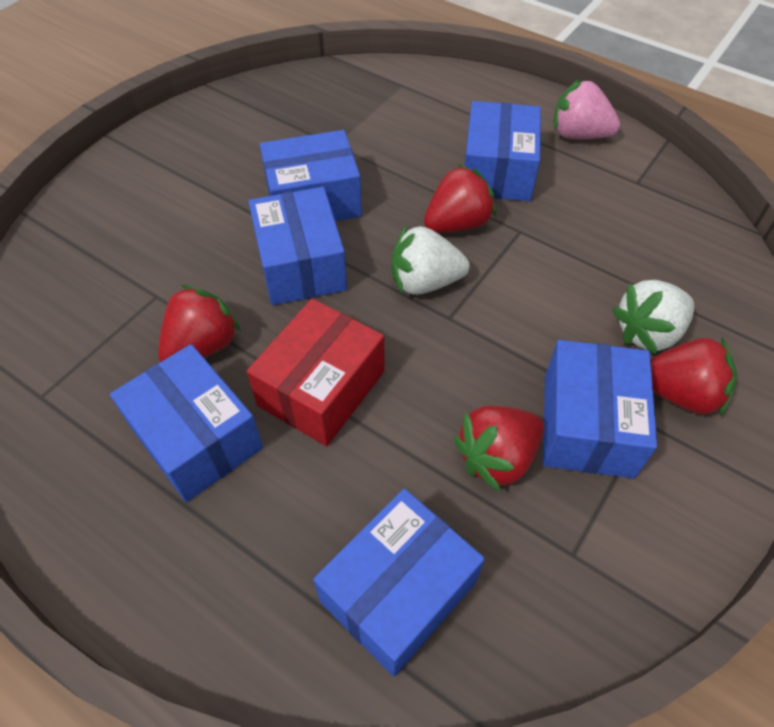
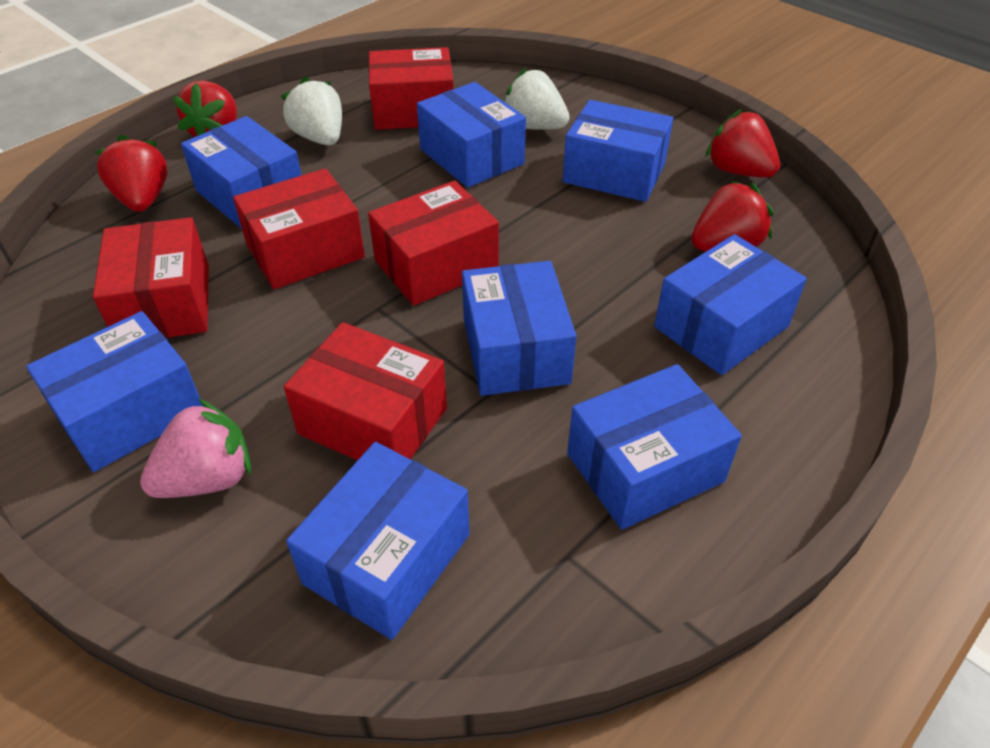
blue box: 6 -> 8
red box: 1 -> 5

